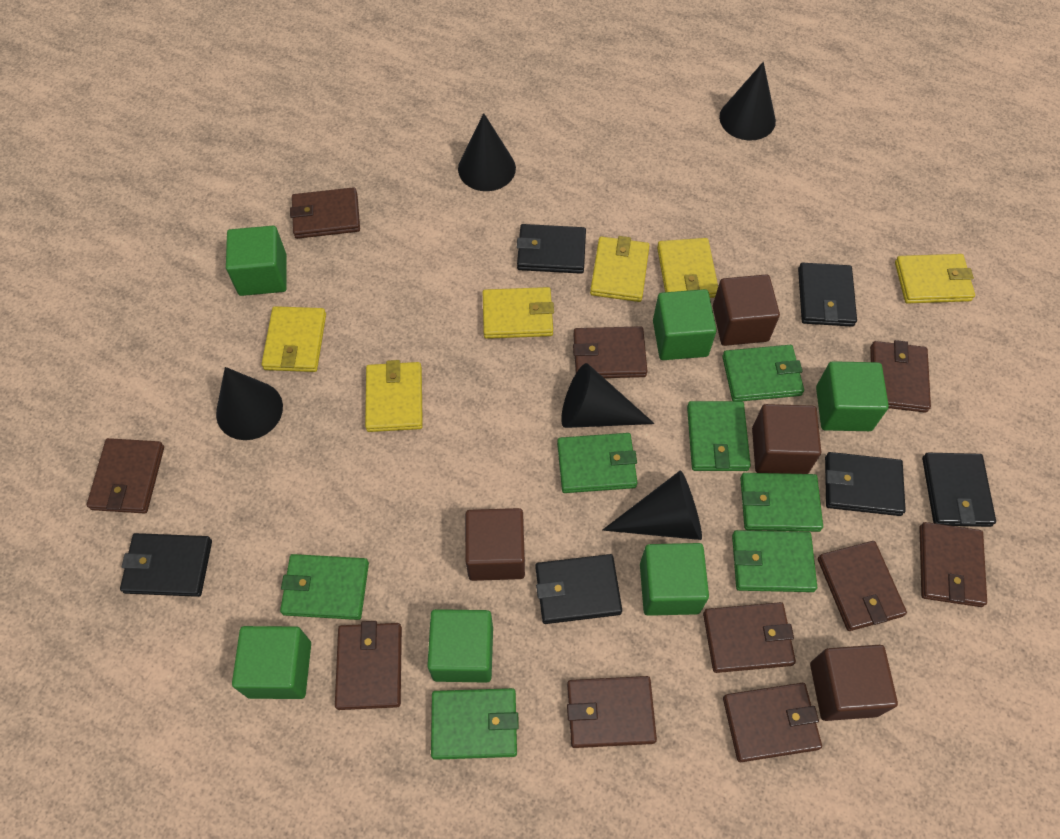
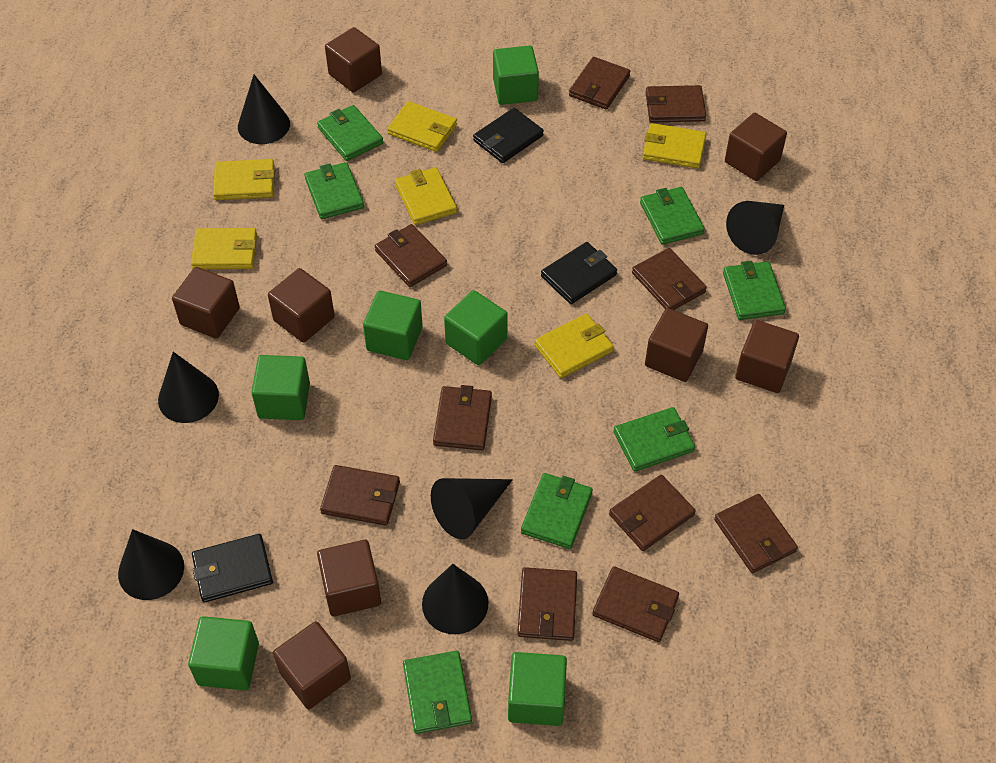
black cone: 5 -> 6
black wallet: 6 -> 3
brown cube: 4 -> 8

